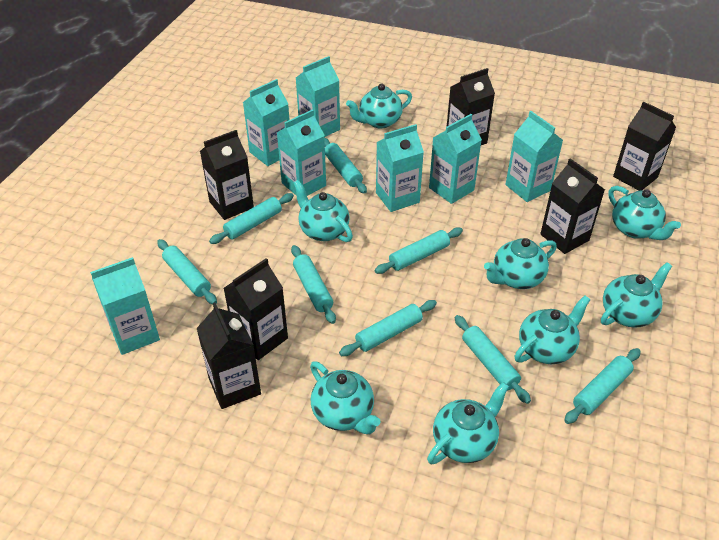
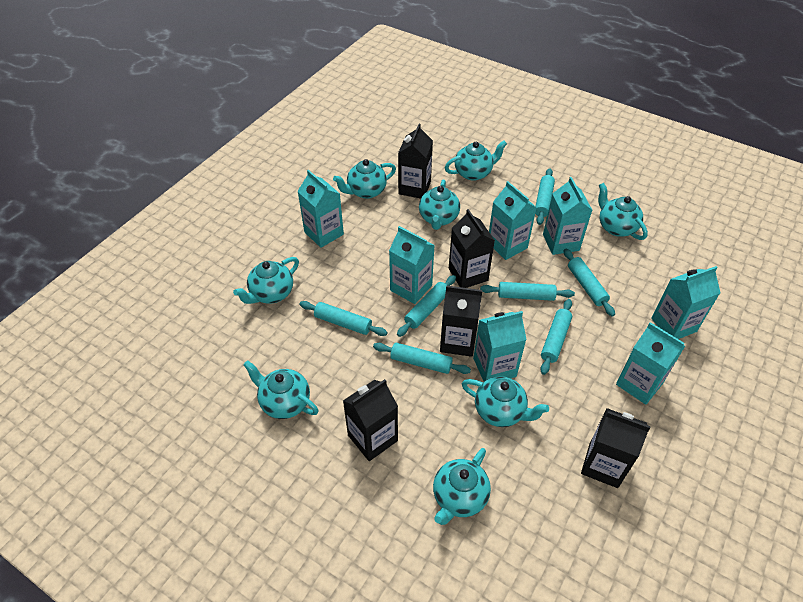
black carton: 6 -> 5
turquoise rolling pin: 8 -> 7

